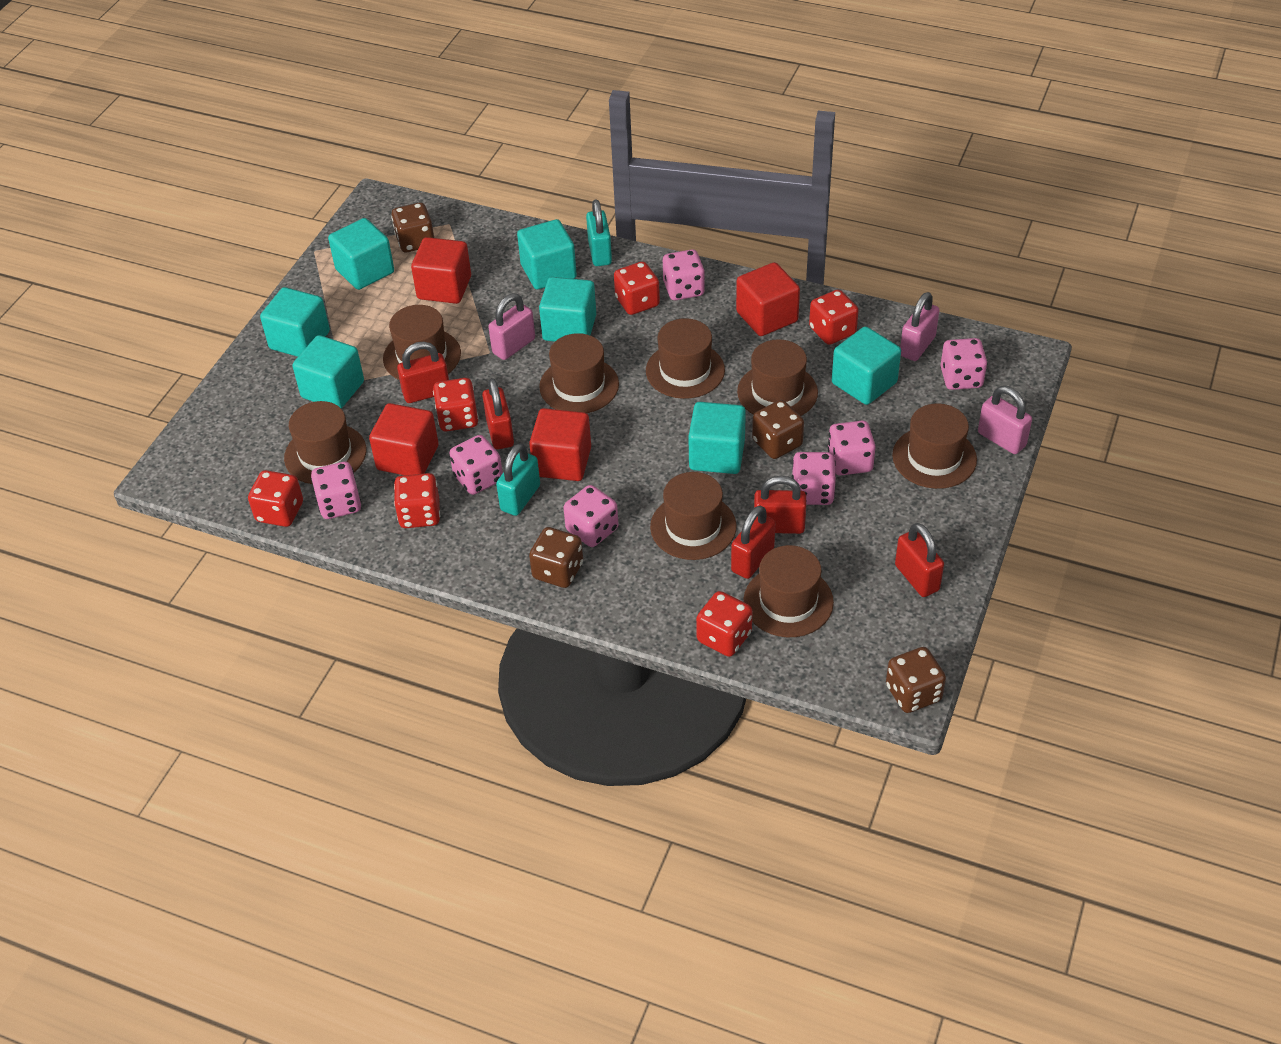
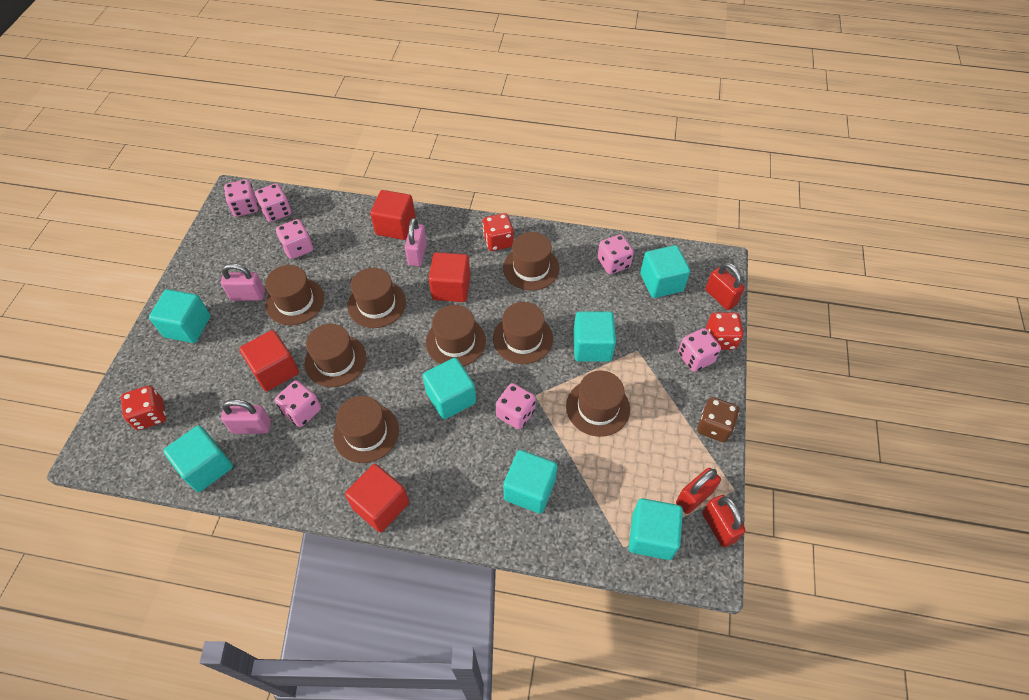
brown dice: 4 -> 1
red dice: 6 -> 3
red padlock: 5 -> 3
turquoise padlock: 2 -> 0

